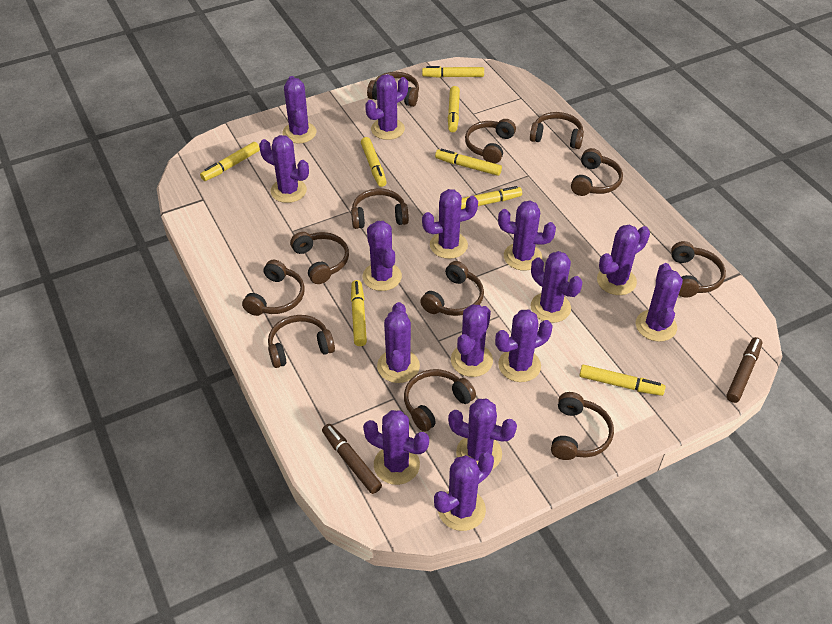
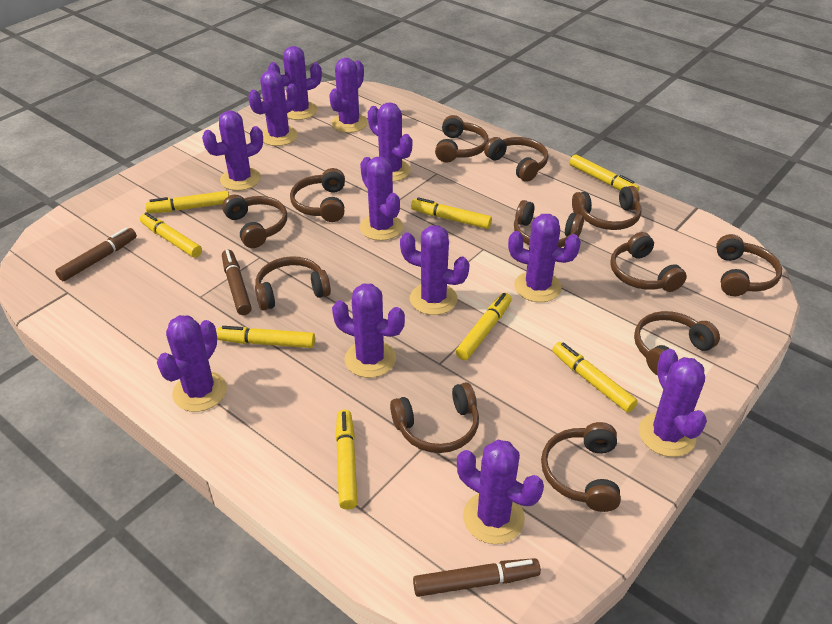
brown marker: 2 -> 3
purple cactus: 15 -> 12

